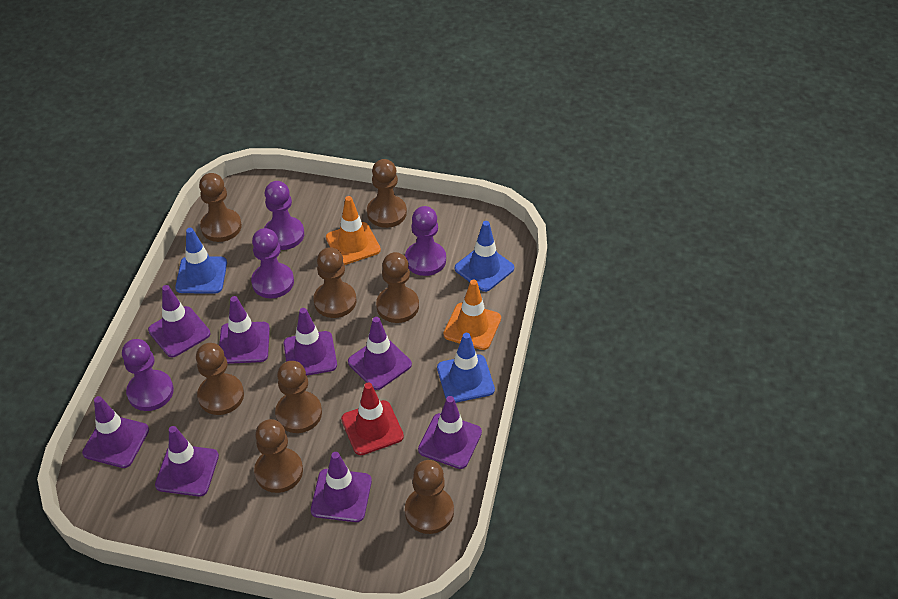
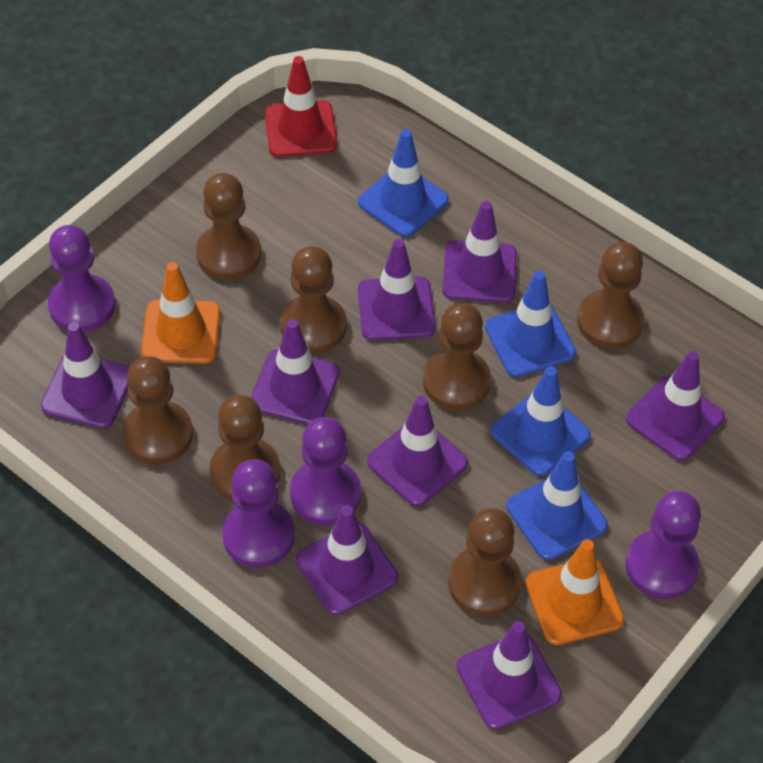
blue traffic cone: 3 -> 4
brown pawn: 8 -> 7

